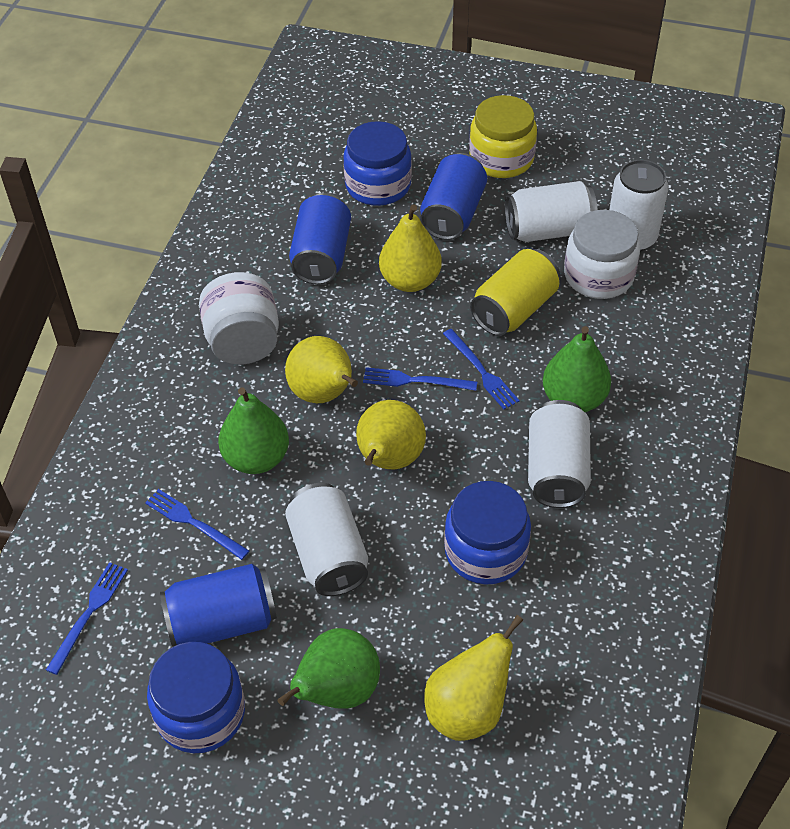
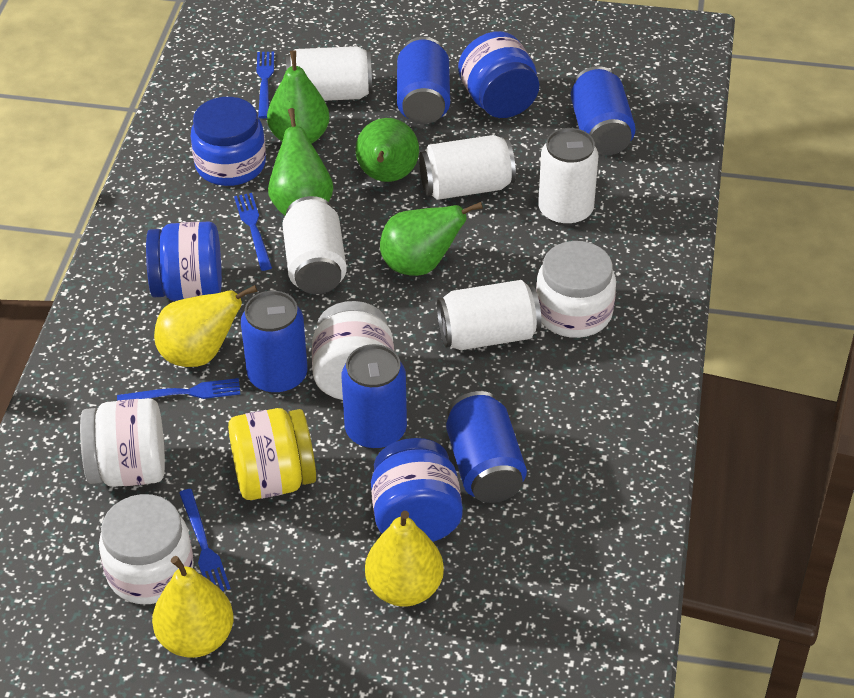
blue can: 3 -> 5
blue jar: 3 -> 4
green pear: 3 -> 4
white can: 4 -> 5
white jar: 2 -> 4
yellow can: 1 -> 0
yellow pear: 4 -> 3

